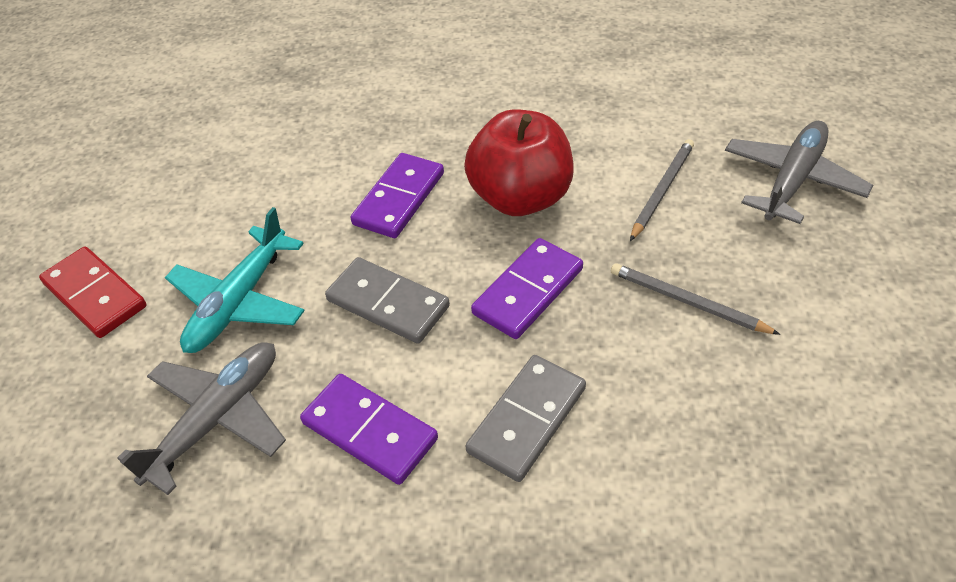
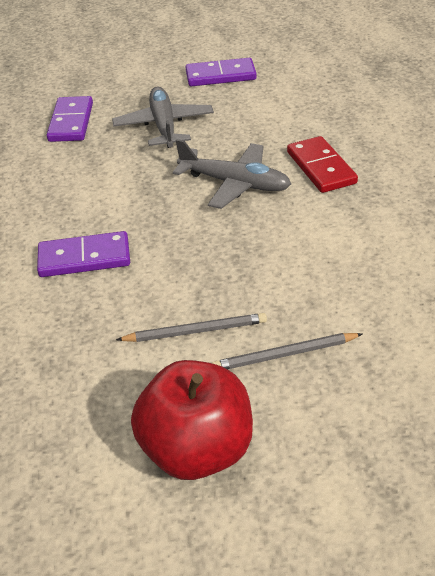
grey domino: 2 -> 0
turquoise plane: 1 -> 0

